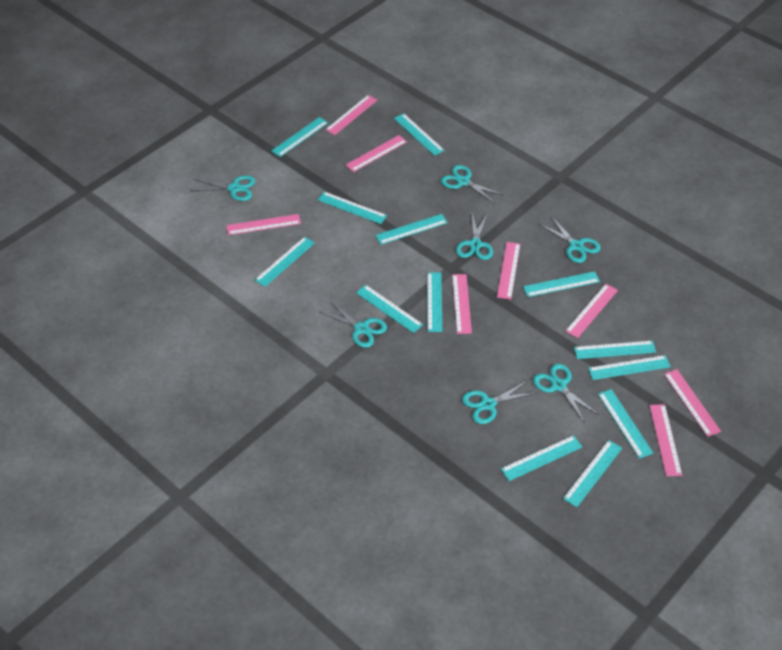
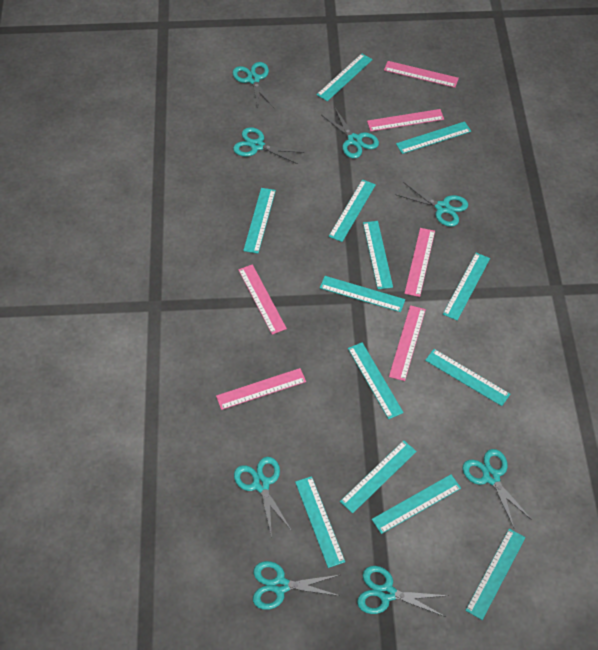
pink ruler: 8 -> 6
turquoise scissors: 7 -> 8

